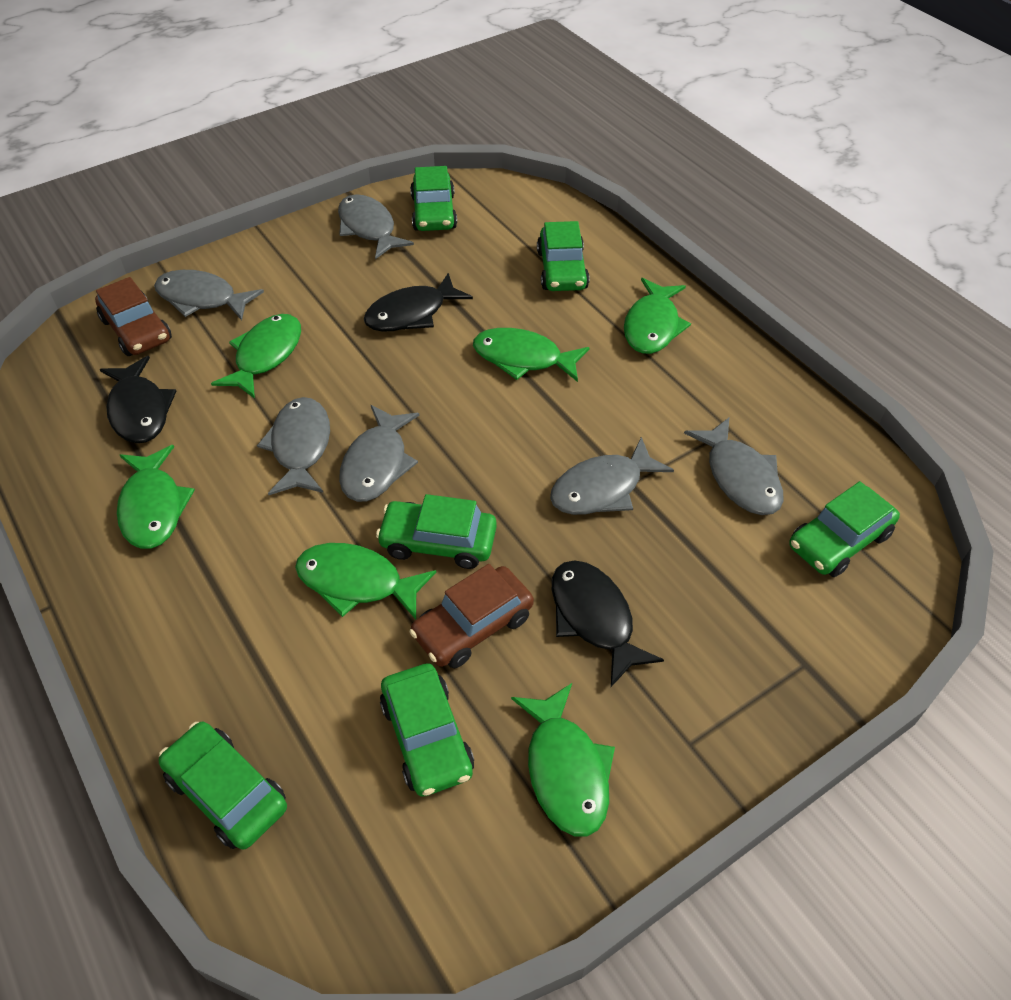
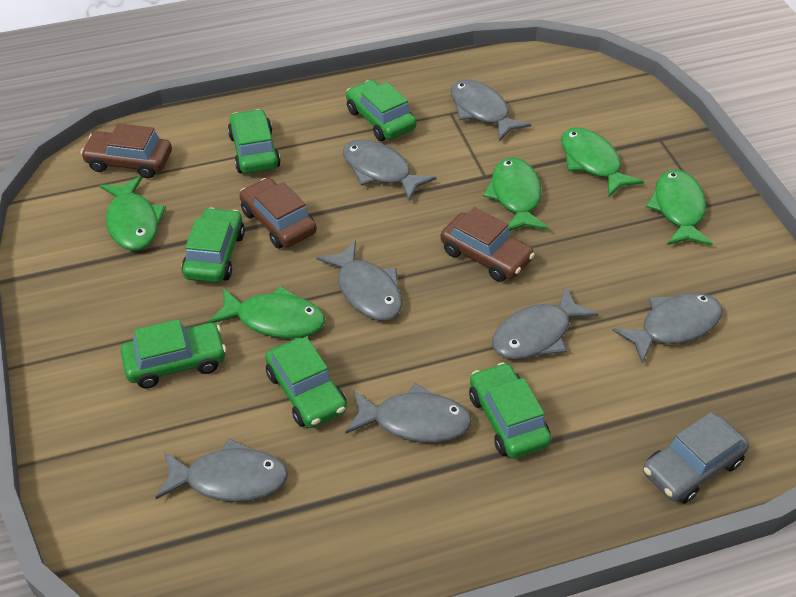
black fish: 3 -> 0
brown car: 2 -> 3
green fish: 6 -> 5
grey car: 0 -> 1
grey fish: 6 -> 7

